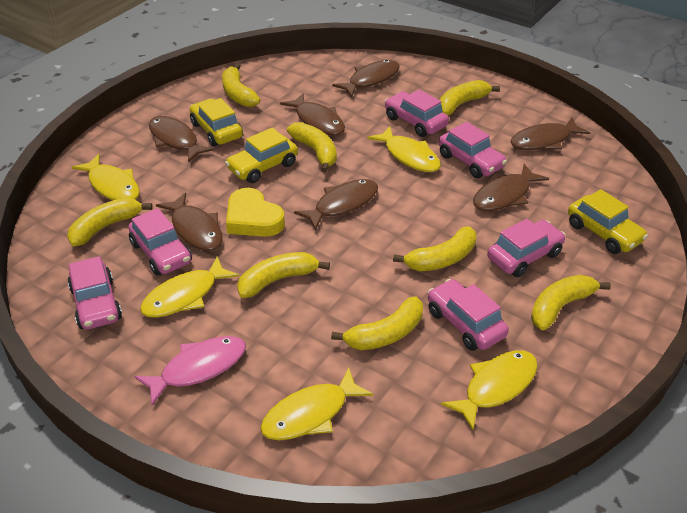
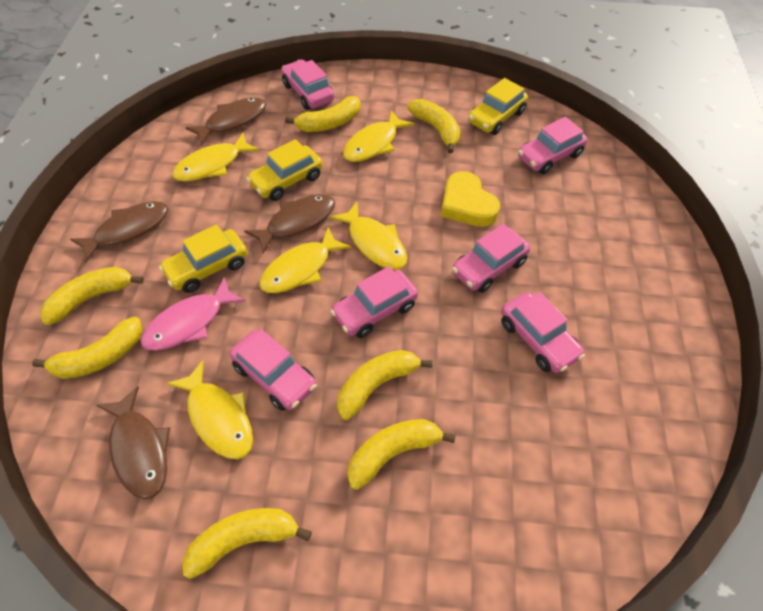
brown fish: 7 -> 4
yellow banana: 8 -> 7

